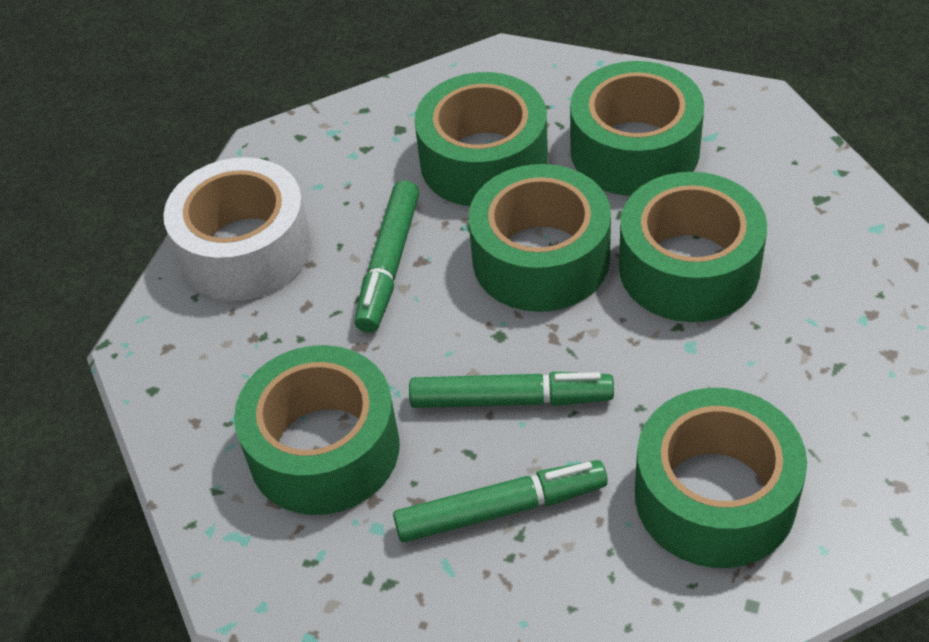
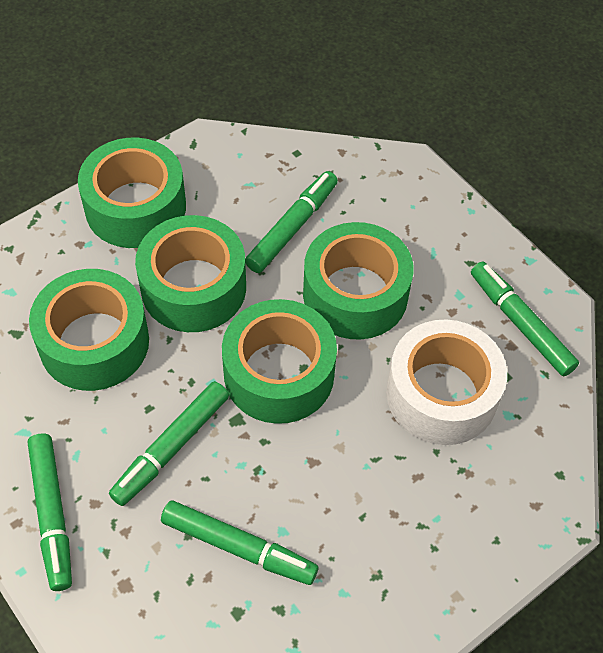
green marker: 3 -> 5
green tape: 6 -> 5

